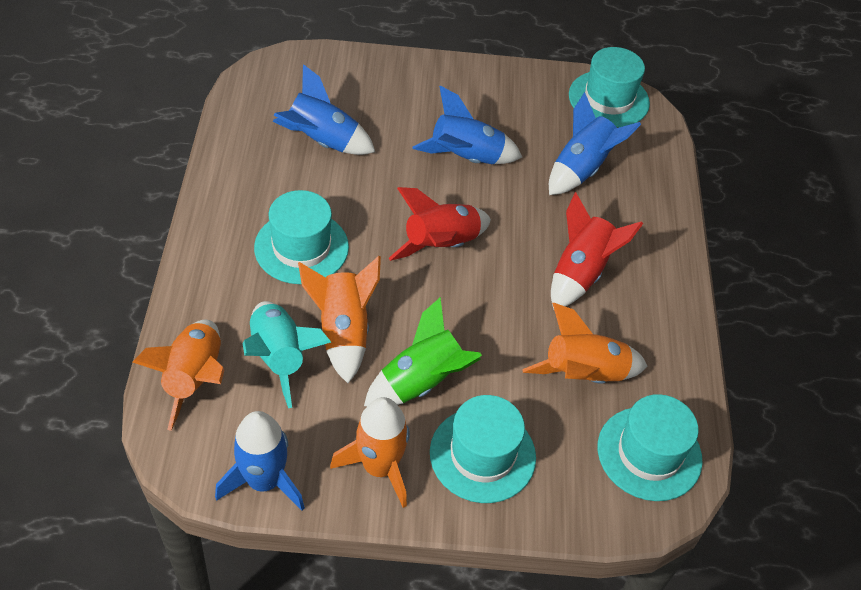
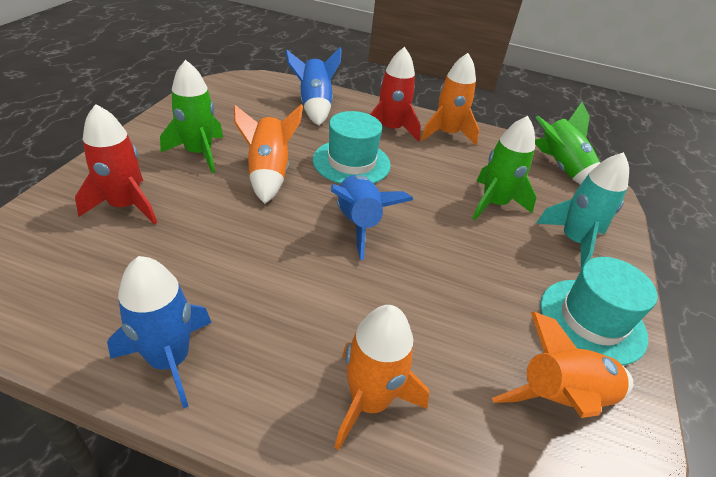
blue rocket: 4 -> 3
green rocket: 1 -> 3
turquoise hat: 4 -> 2

